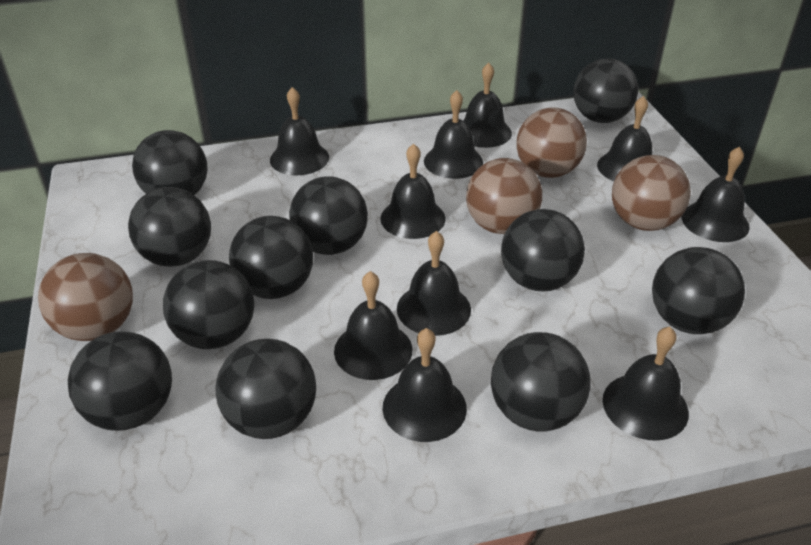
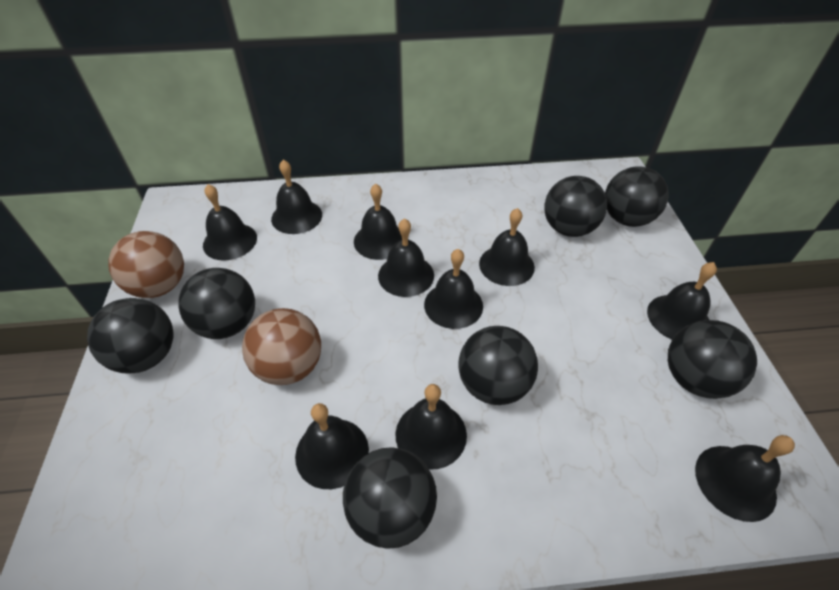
black ball: 11 -> 7
brown ball: 4 -> 2

